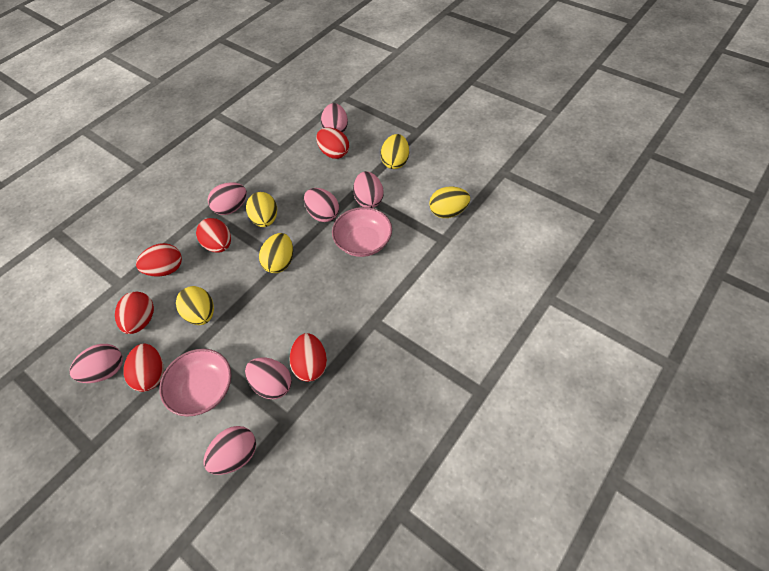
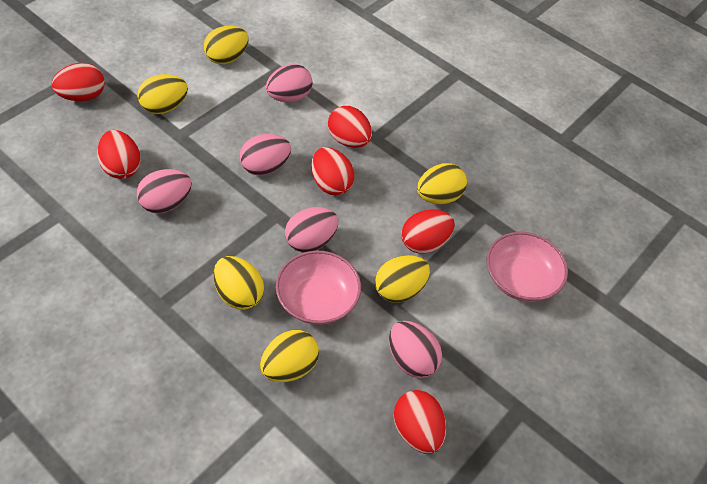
pink egg: 7 -> 5
yellow egg: 5 -> 6

